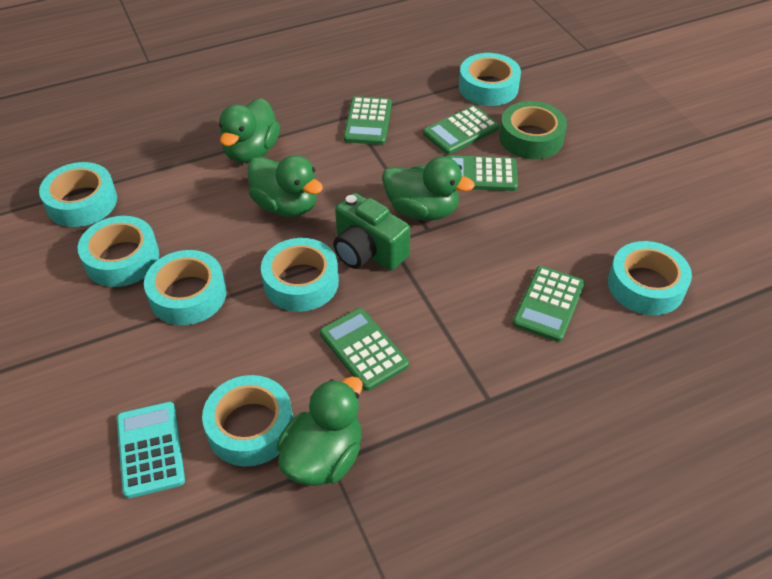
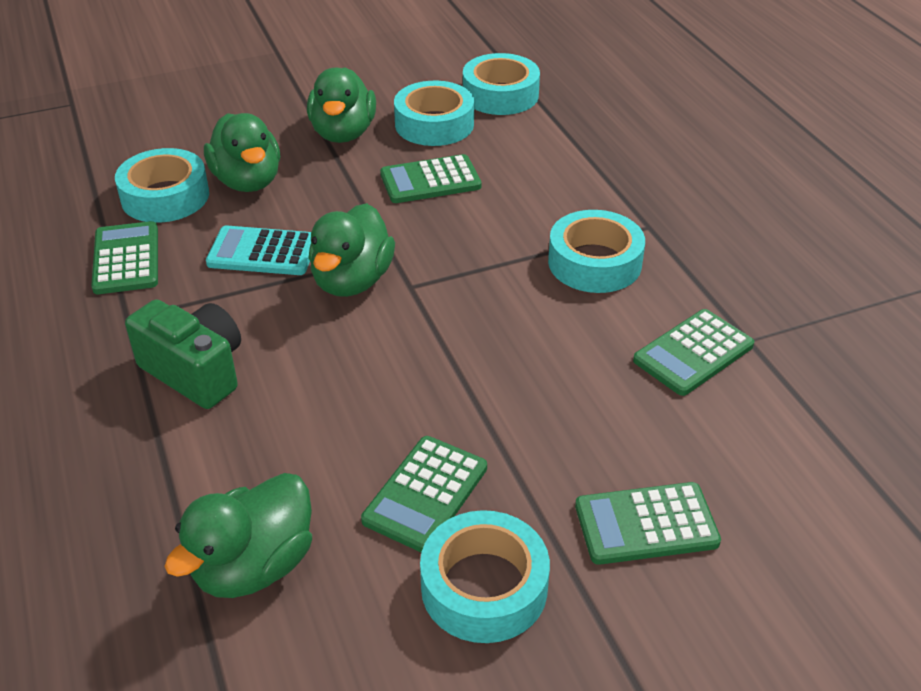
green tape: 1 -> 0
turquoise tape: 7 -> 5

